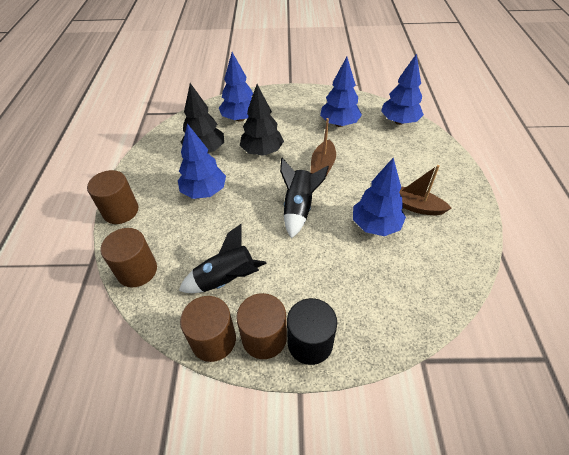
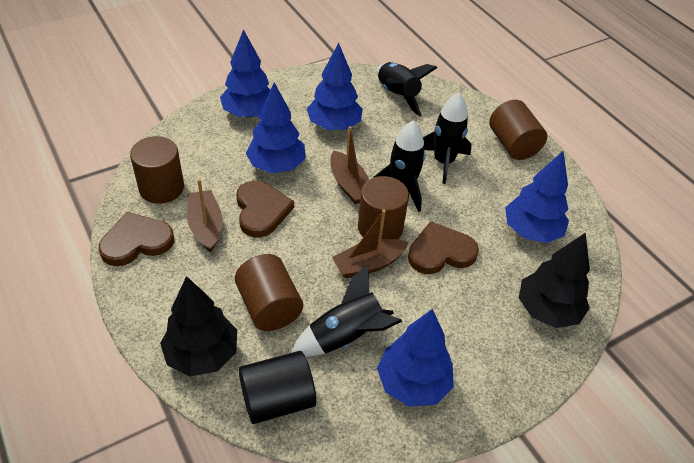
black rocket: 2 -> 4
brown boat: 2 -> 3
brown heart: 0 -> 3

